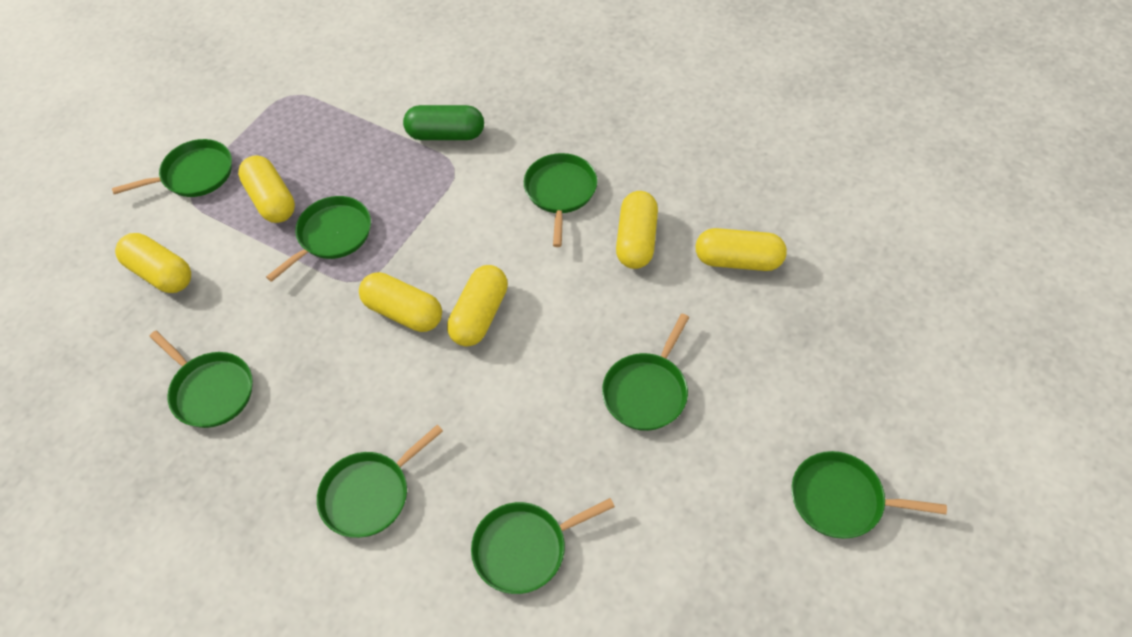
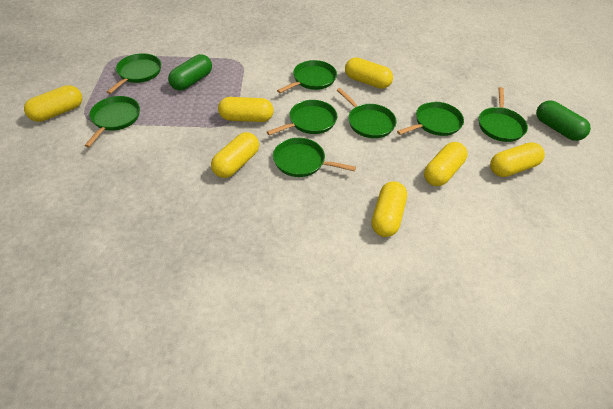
green capsule: 1 -> 2
yellow capsule: 6 -> 7

